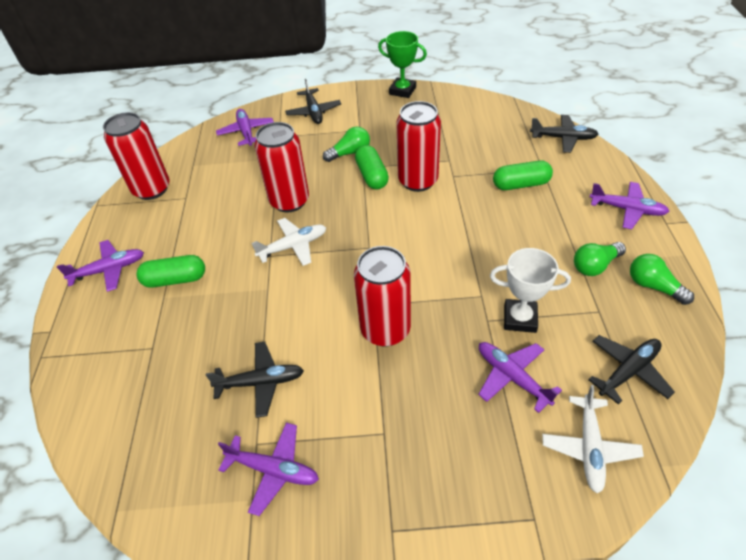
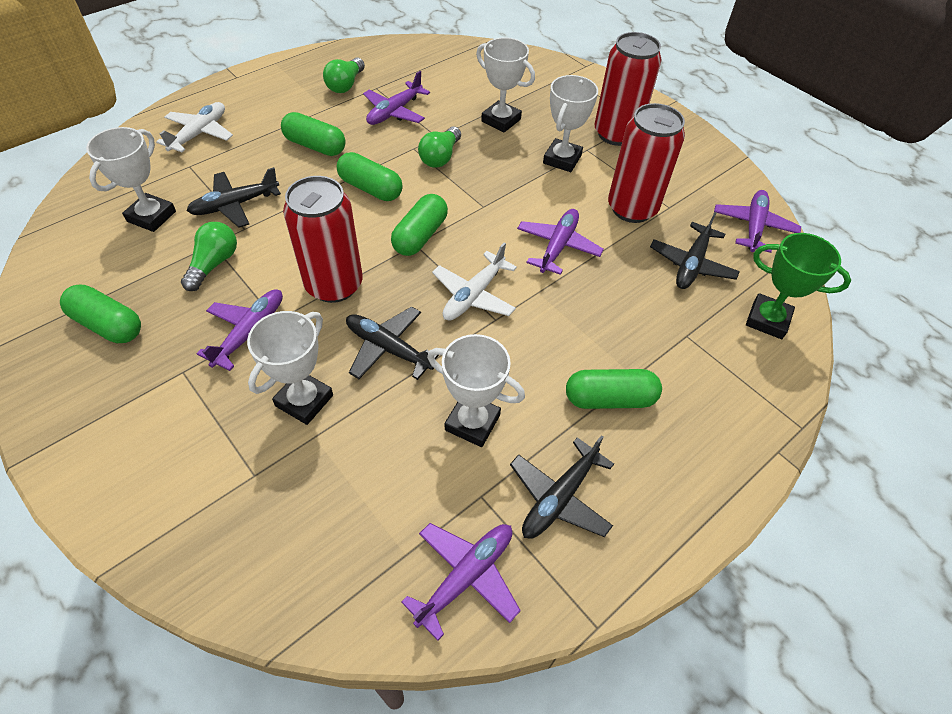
green capsule: 3 -> 5
red can: 4 -> 3
white trophy: 1 -> 5

